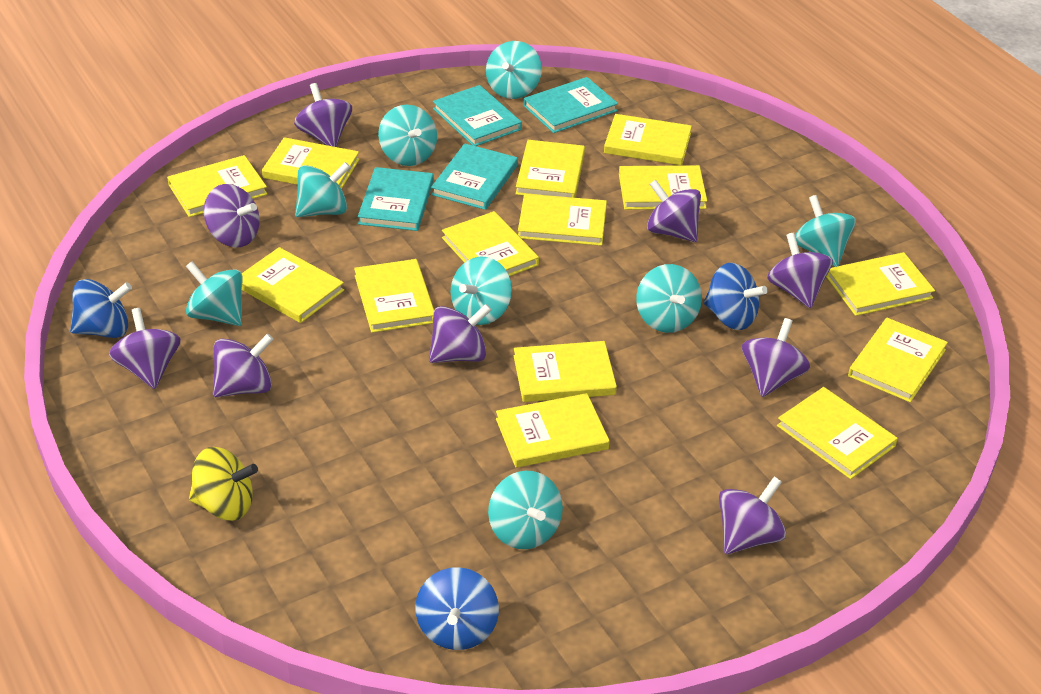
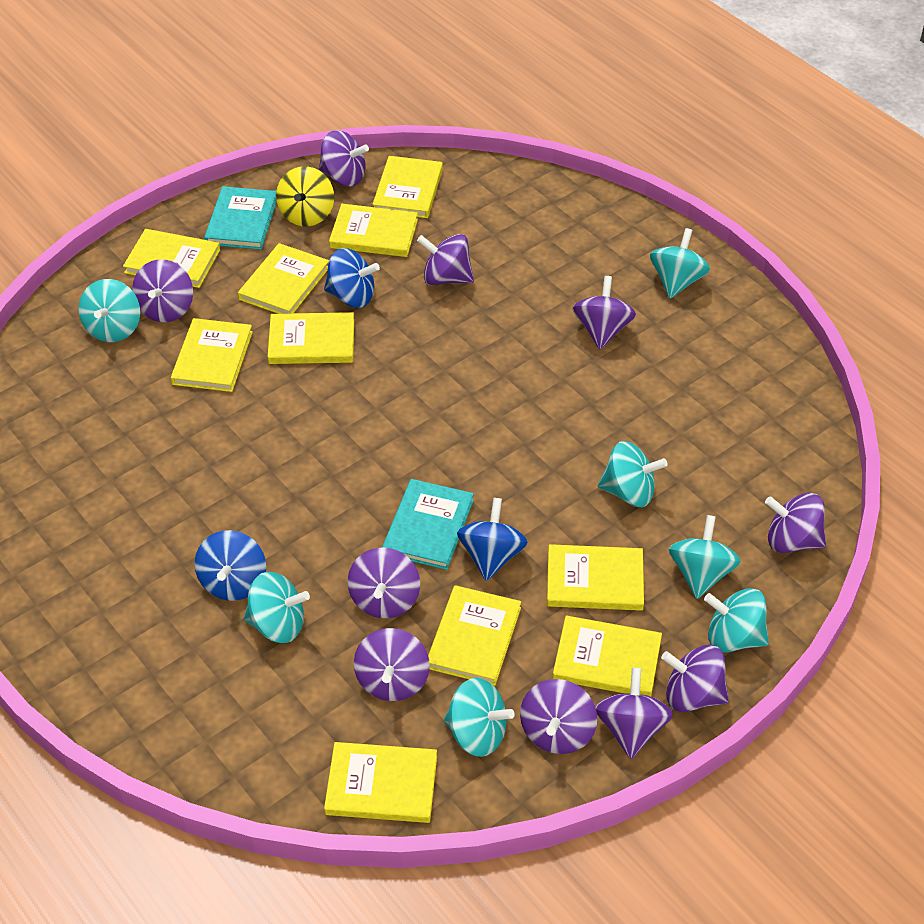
purple spinning top: 9 -> 10
turquoise book: 4 -> 2
turquoise spinning top: 8 -> 7
yellow book: 14 -> 10

